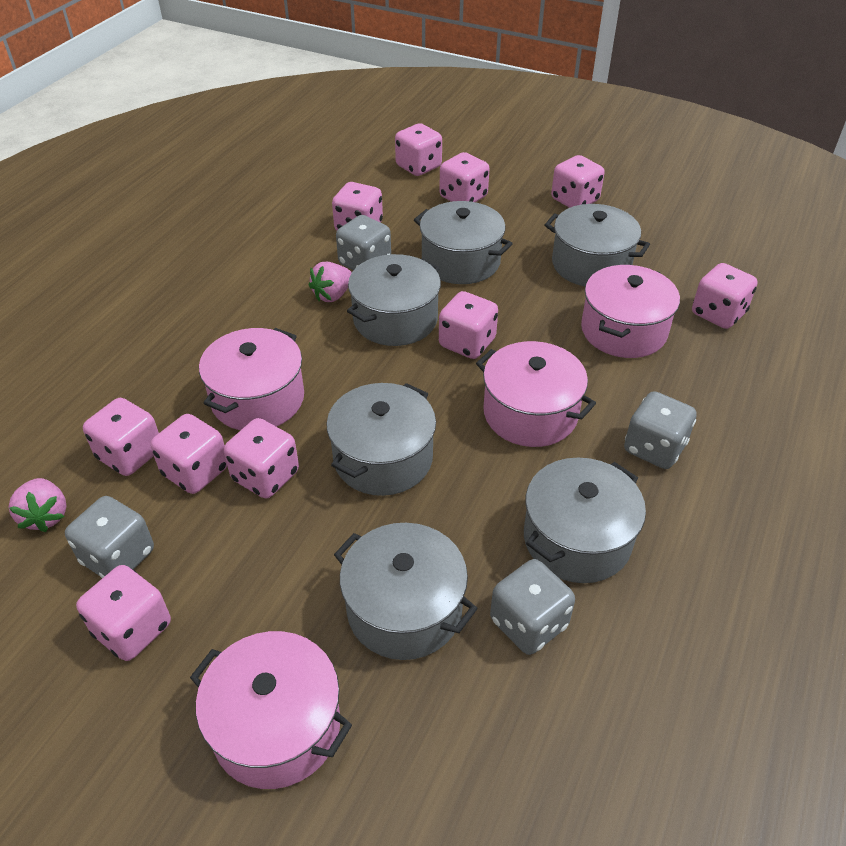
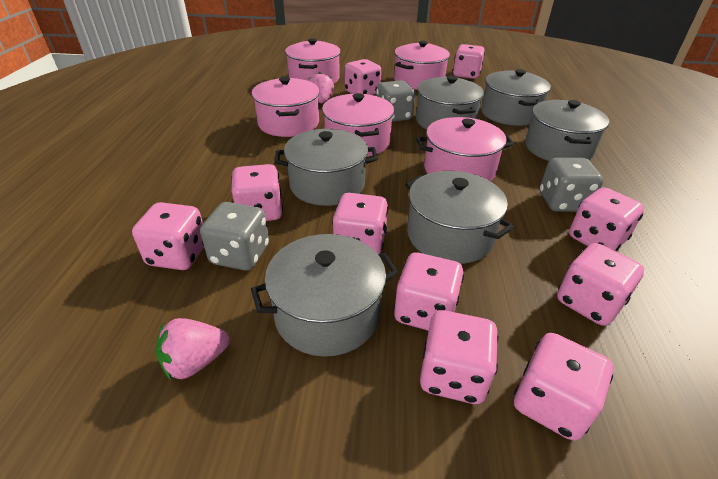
grey dice: 4 -> 3
pink pot: 4 -> 5

